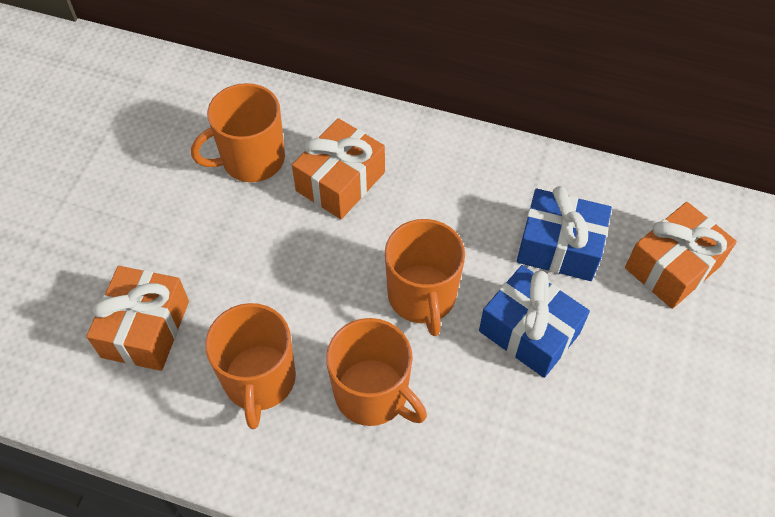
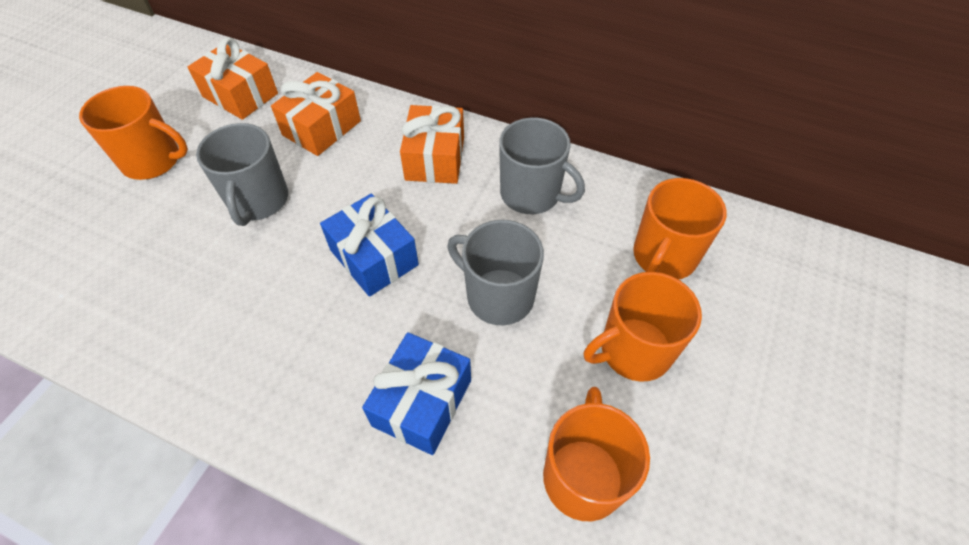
grey mug: 0 -> 3

